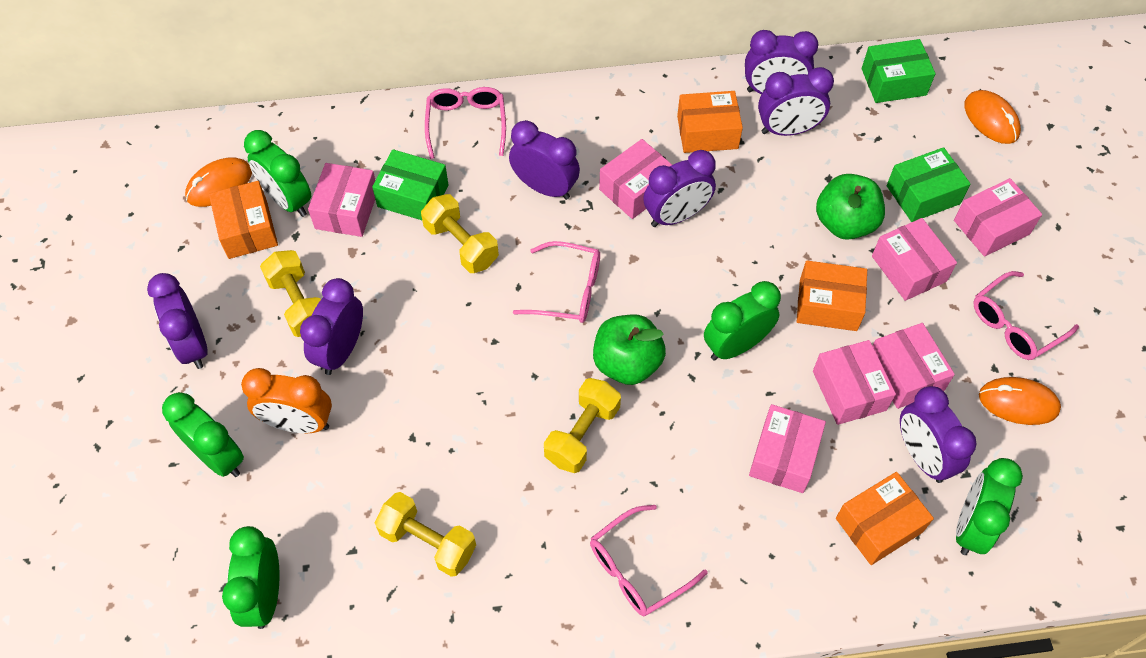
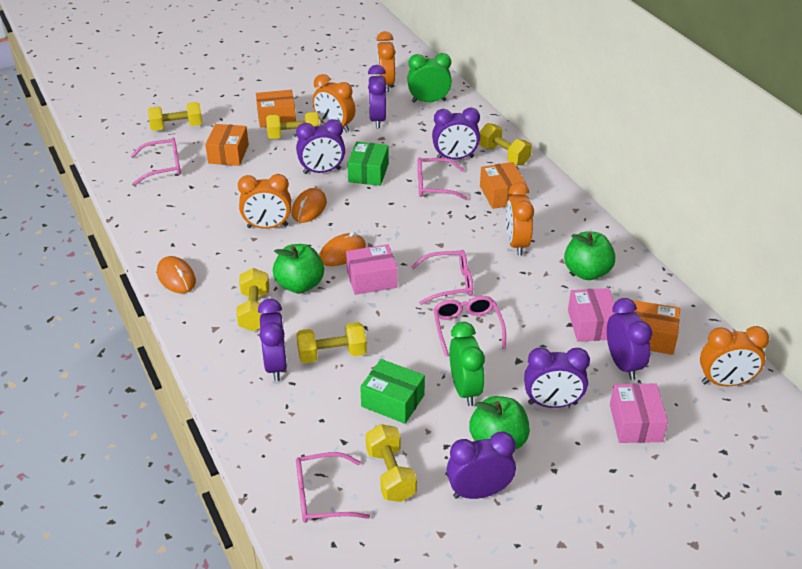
green apple: 2 -> 3
green box: 3 -> 2
green clock: 5 -> 2
orange clock: 1 -> 5
pink box: 7 -> 3
pink glasses: 4 -> 5
yellow dumbbell: 4 -> 6

